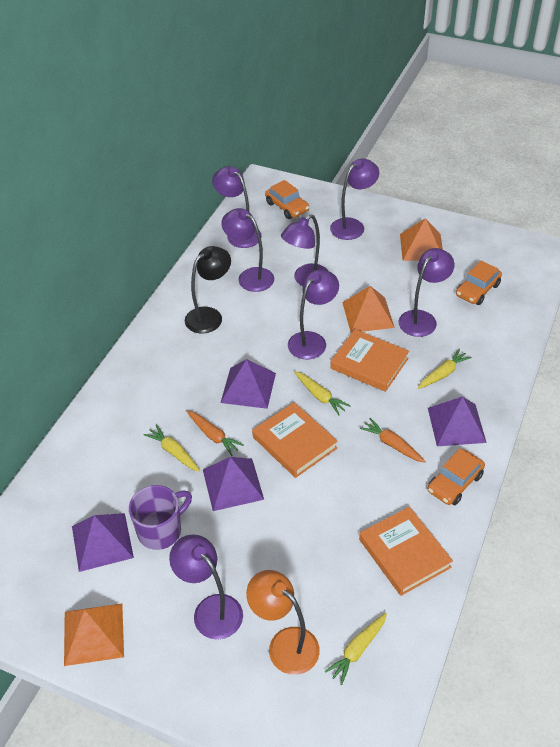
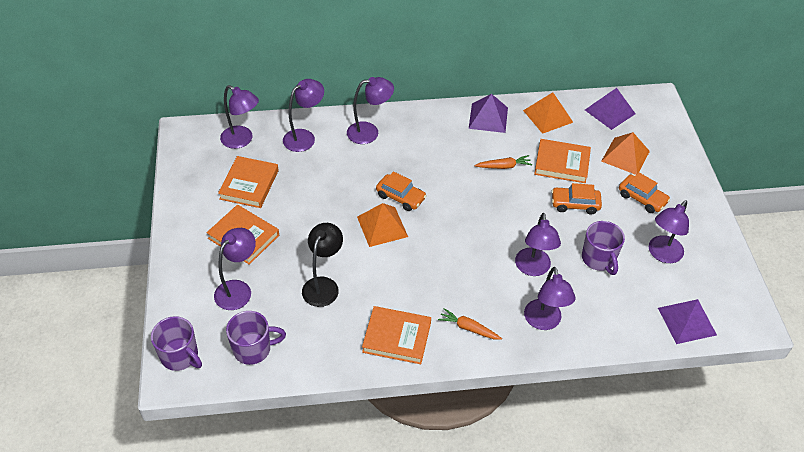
orange book: 3 -> 4
orange lamp: 1 -> 0
purple mug: 1 -> 3
purple pyramid: 4 -> 3
yellow carrot: 4 -> 0

